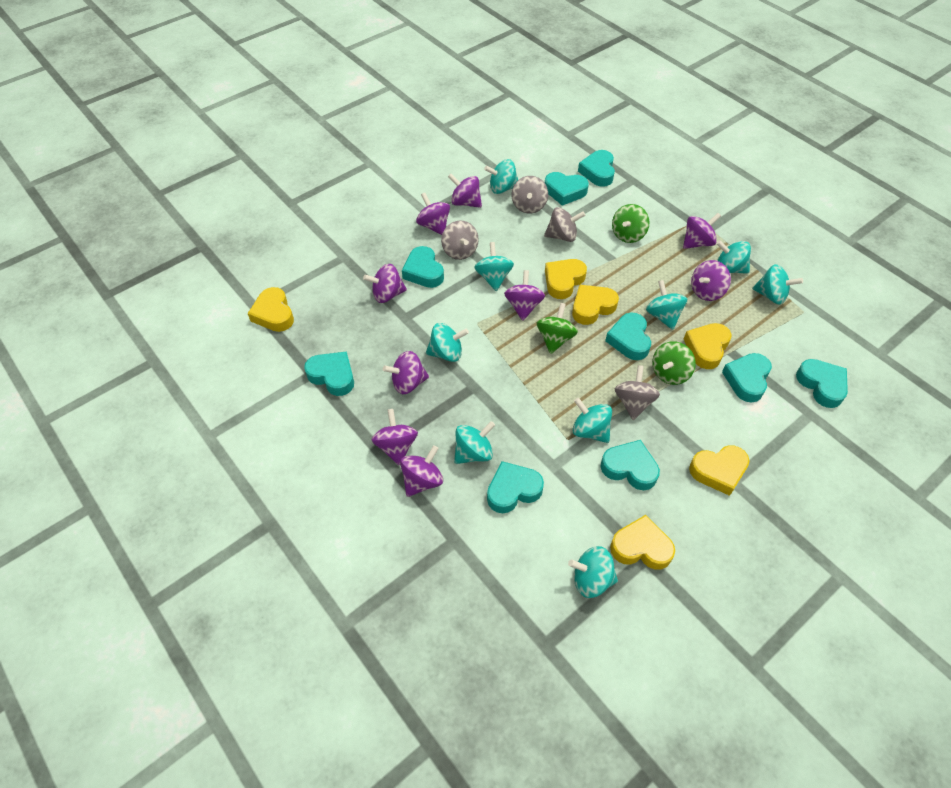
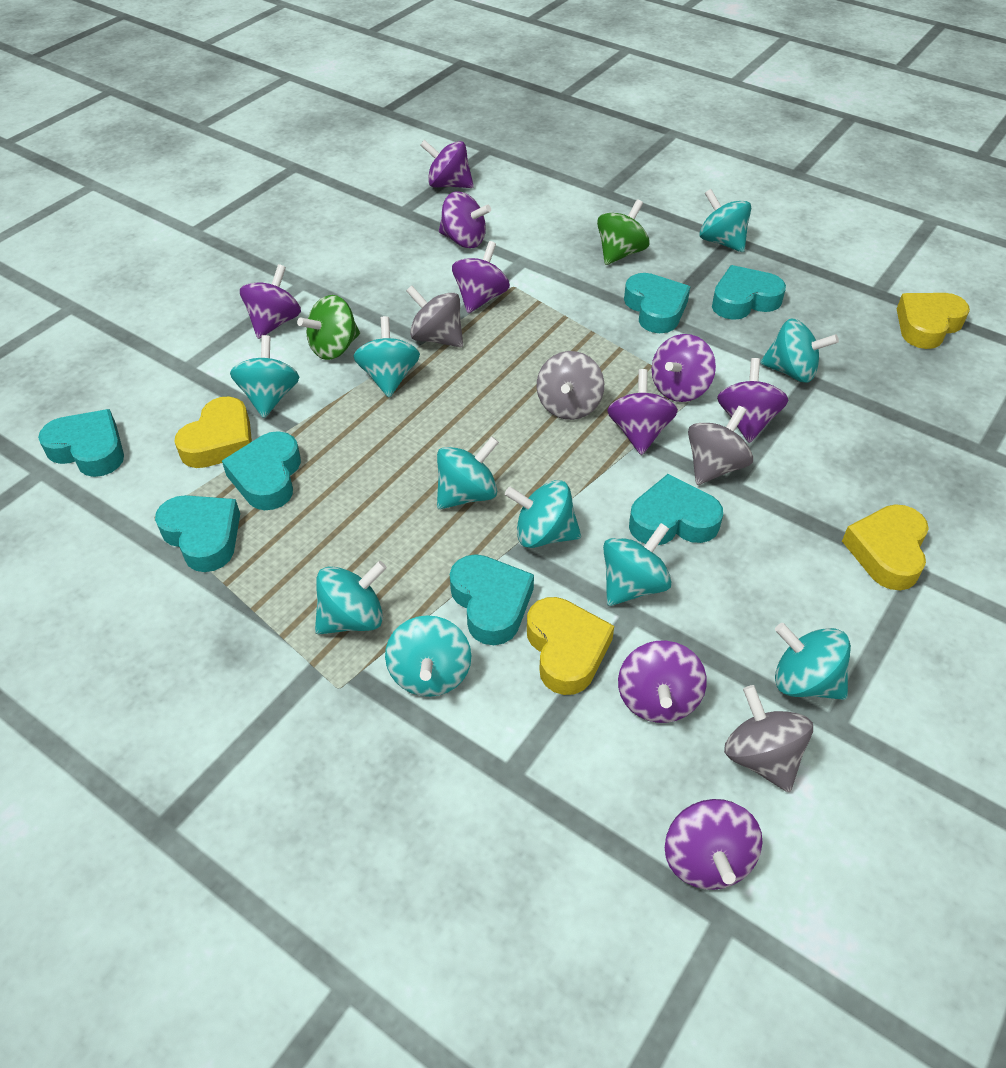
green spinning top: 3 -> 2
turquoise heart: 9 -> 7
turquoise spinning top: 9 -> 10
yellow heart: 6 -> 4

